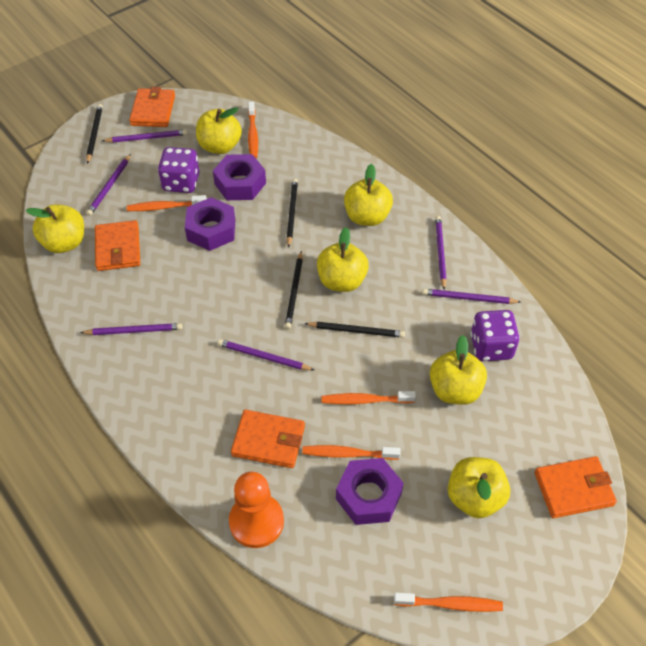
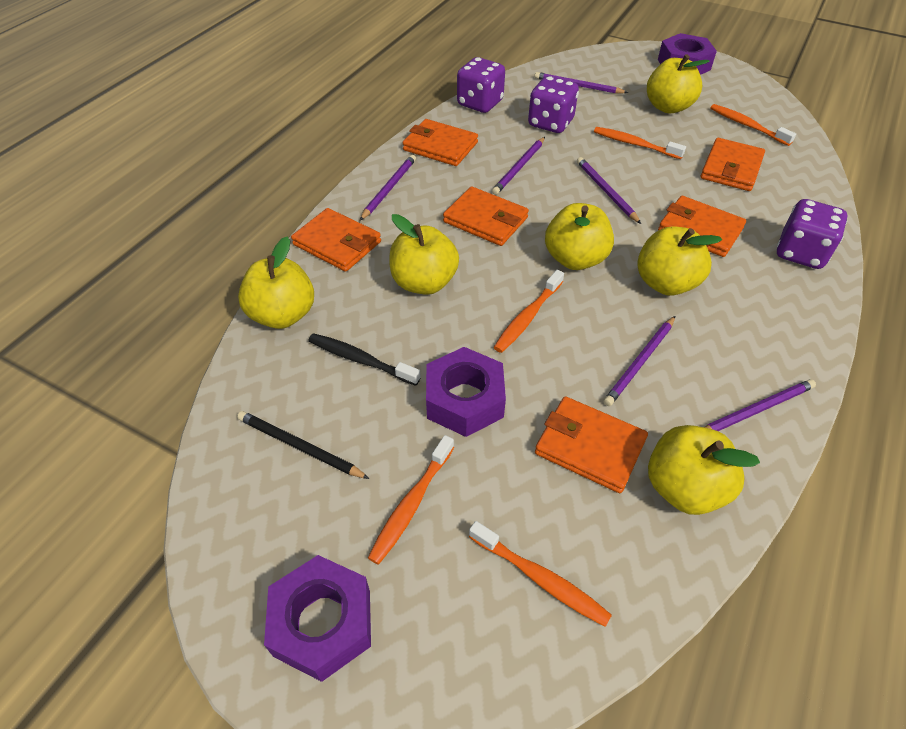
black pencil: 4 -> 1
black toothbrush: 0 -> 1
orange pawn: 1 -> 0
orange wallet: 4 -> 6
purple dice: 2 -> 3

